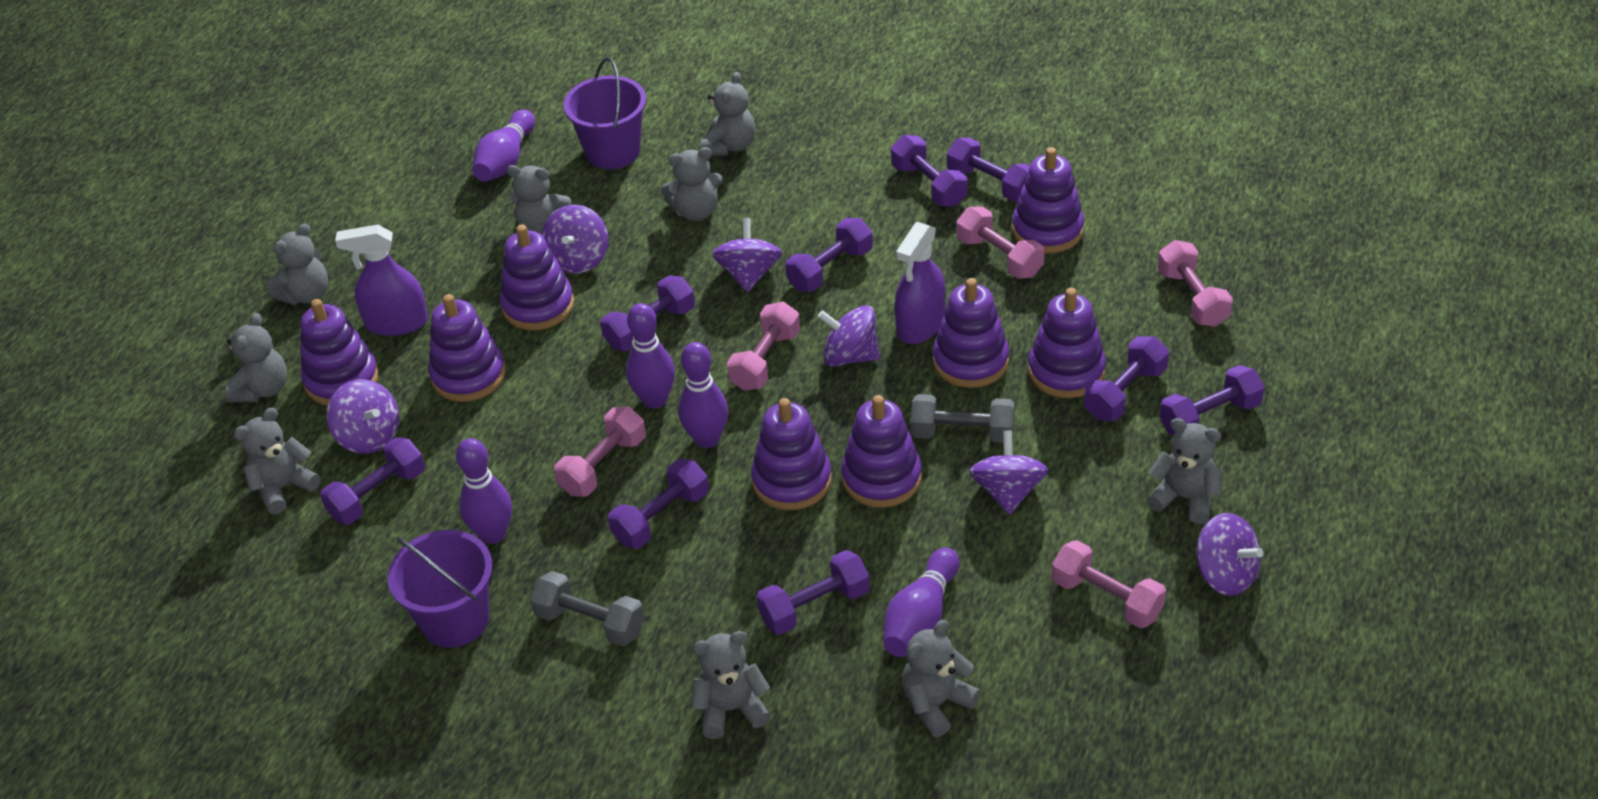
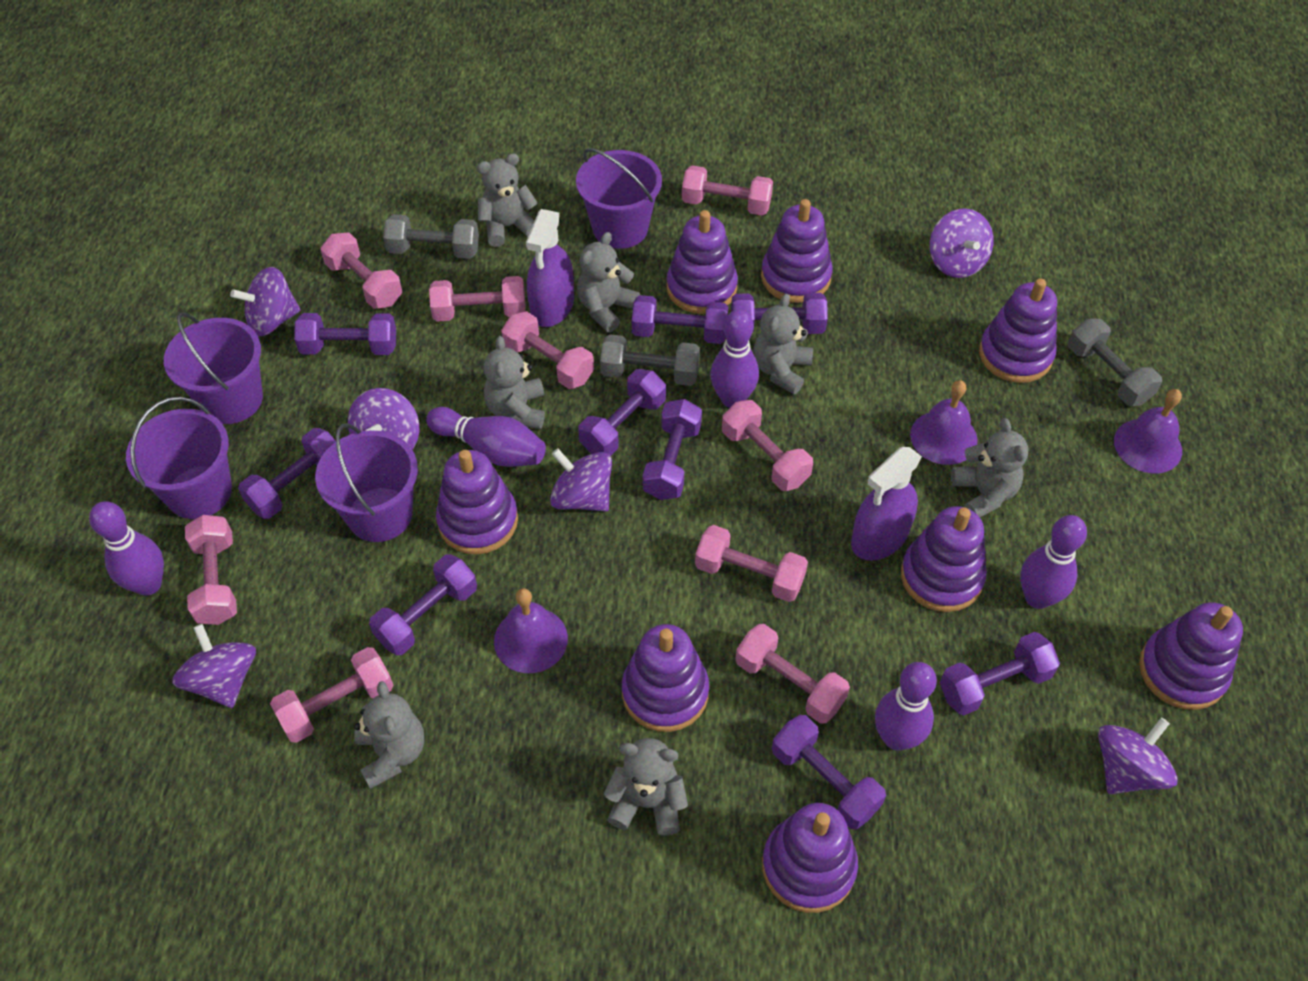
grey dumbbell: 2 -> 3
grey teddy bear: 9 -> 7
pink dumbbell: 5 -> 9
purple bell: 0 -> 3
purple bucket: 2 -> 4

